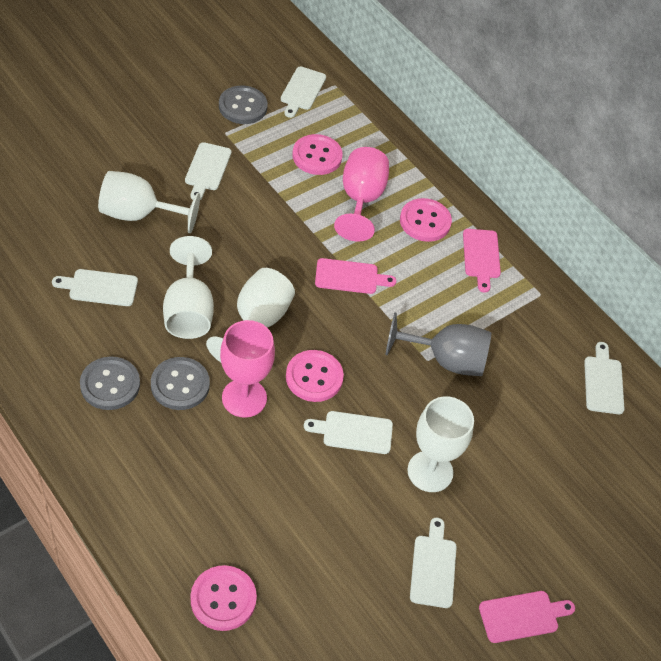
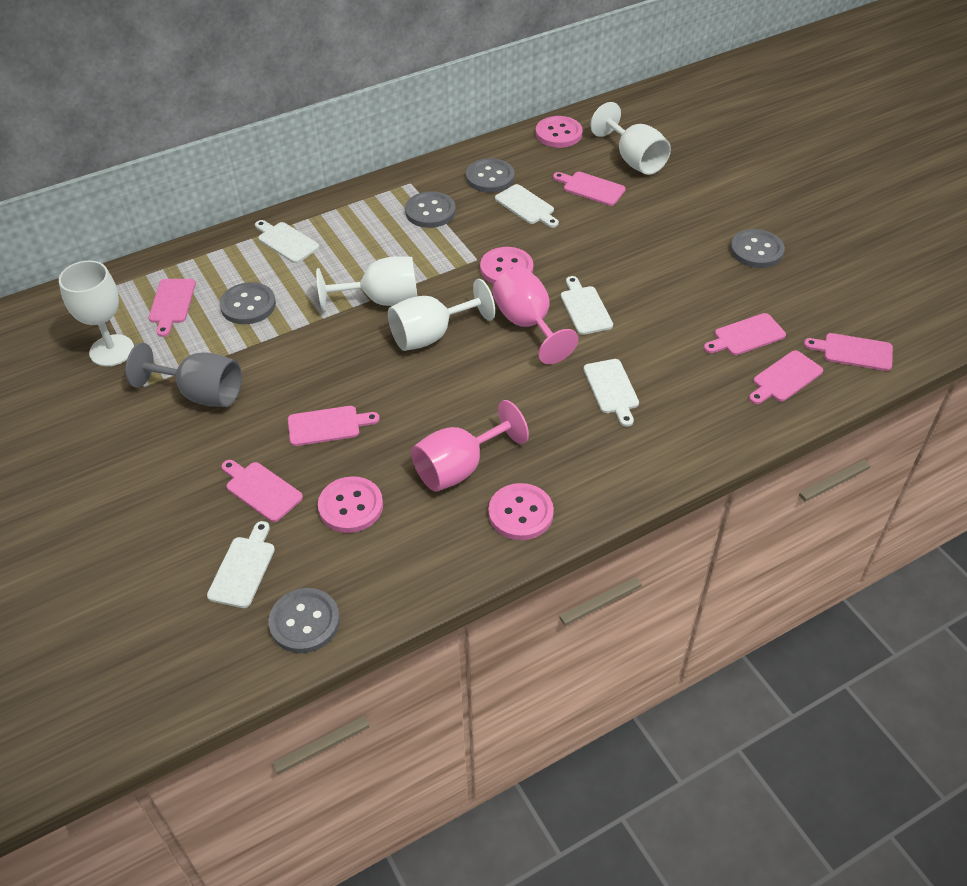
grey button: 3 -> 5
pink cutting board: 3 -> 7
white cutting board: 6 -> 5

